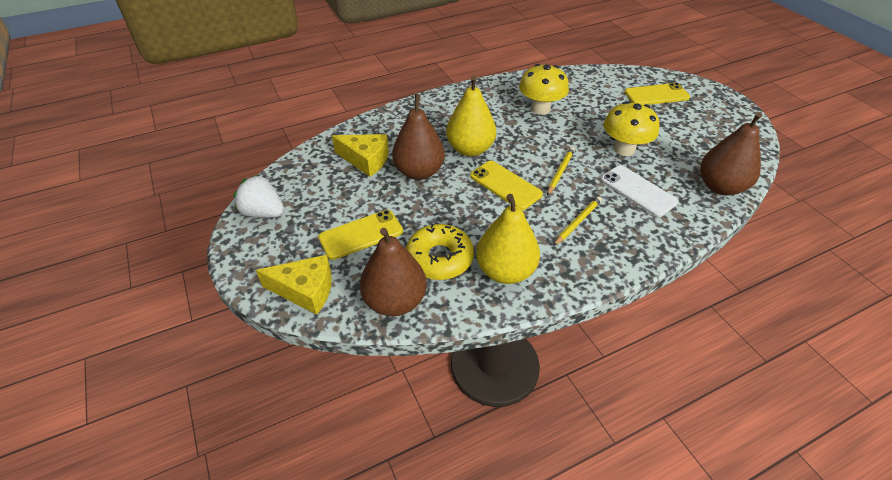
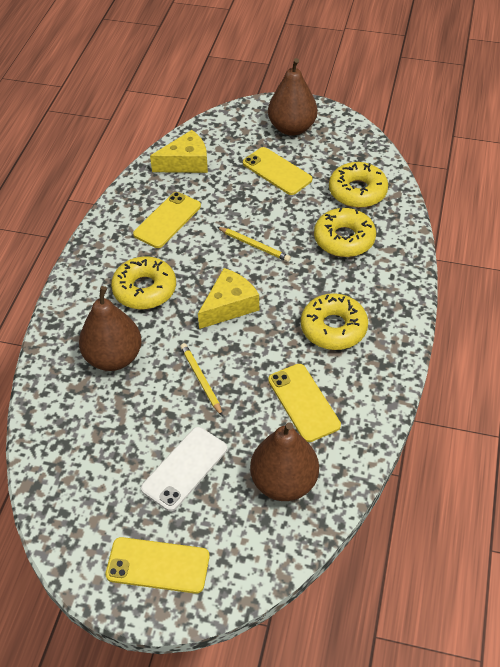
white strawberry: 1 -> 0
yellow donut: 1 -> 4
yellow mushroom: 2 -> 0
yellow pear: 2 -> 0
yellow phone: 3 -> 4

